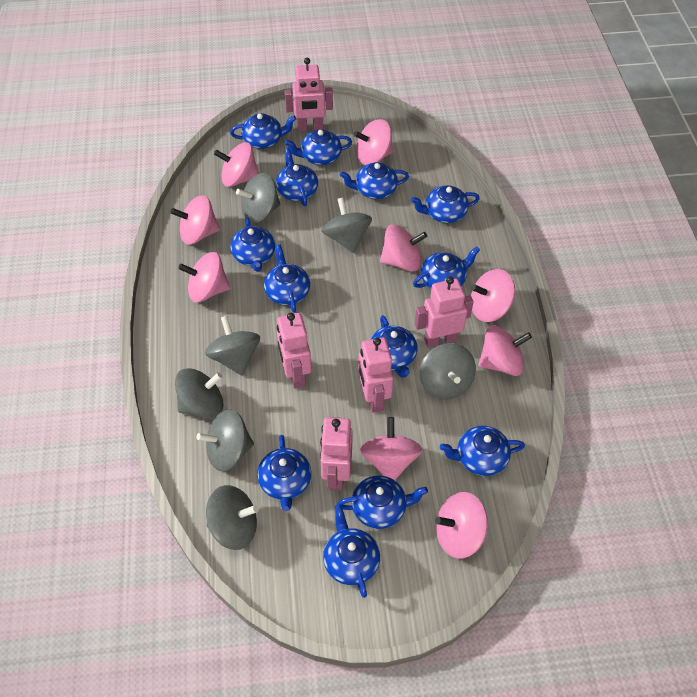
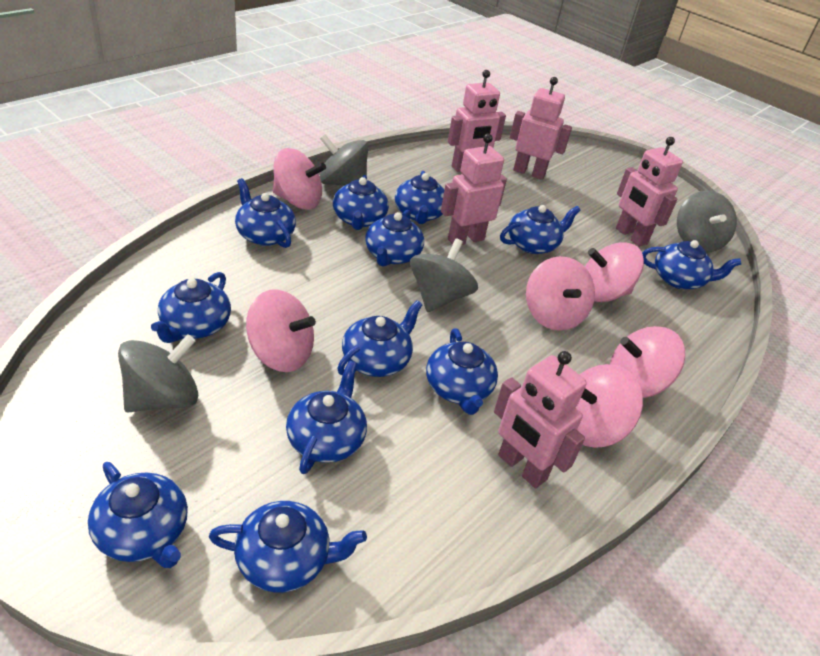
blue teapot: 13 -> 12
grey spinning top: 7 -> 4
pink spinning top: 9 -> 6

